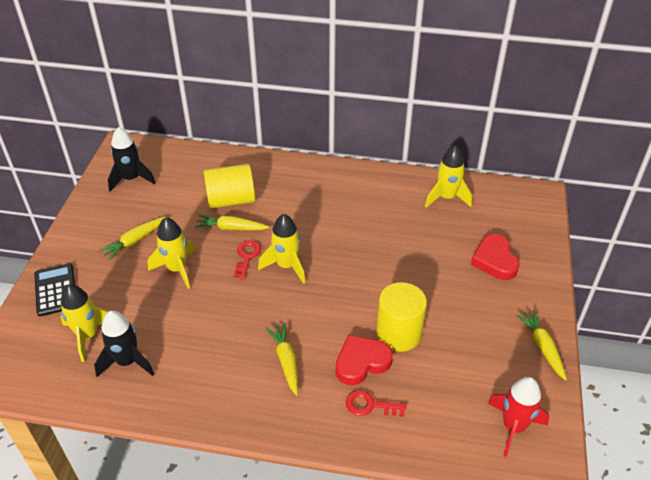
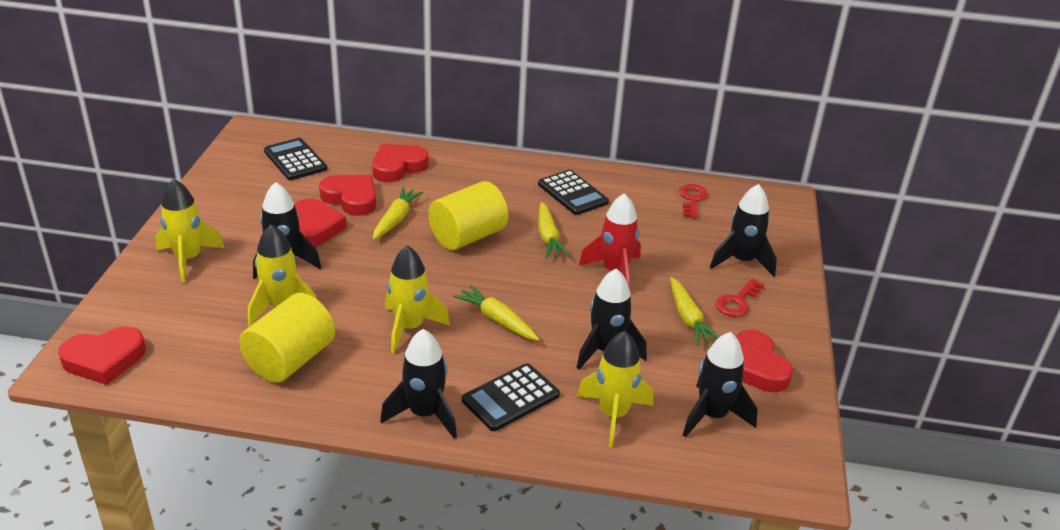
black calculator: 1 -> 3
black rocket: 2 -> 5
red heart: 2 -> 5

